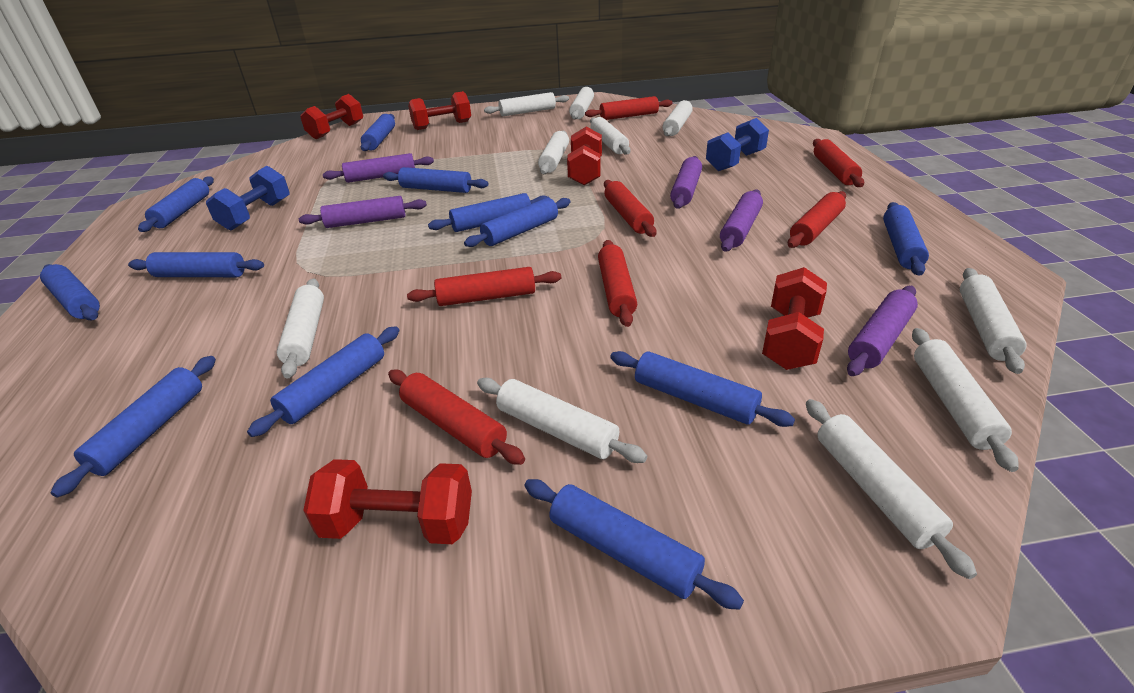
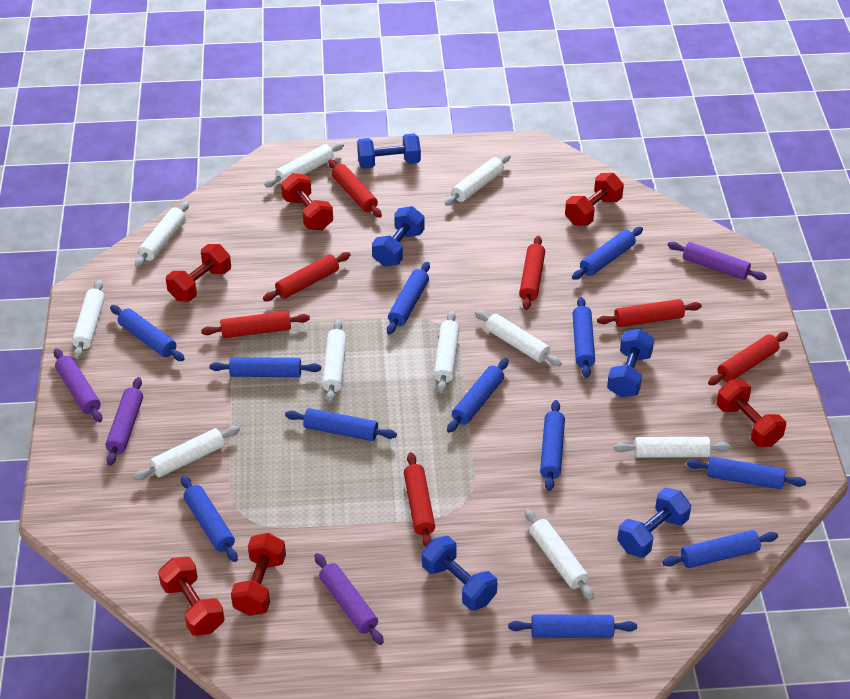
blue dumbbell: 2 -> 5
purple rolling pin: 5 -> 4
red dumbbell: 5 -> 6

